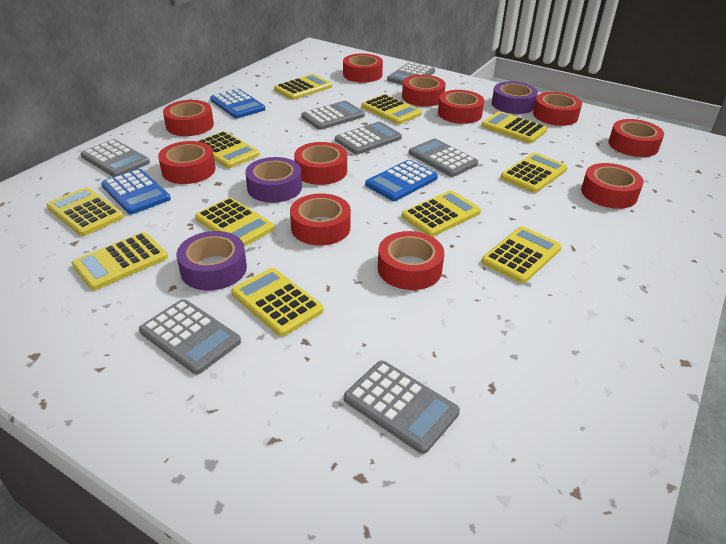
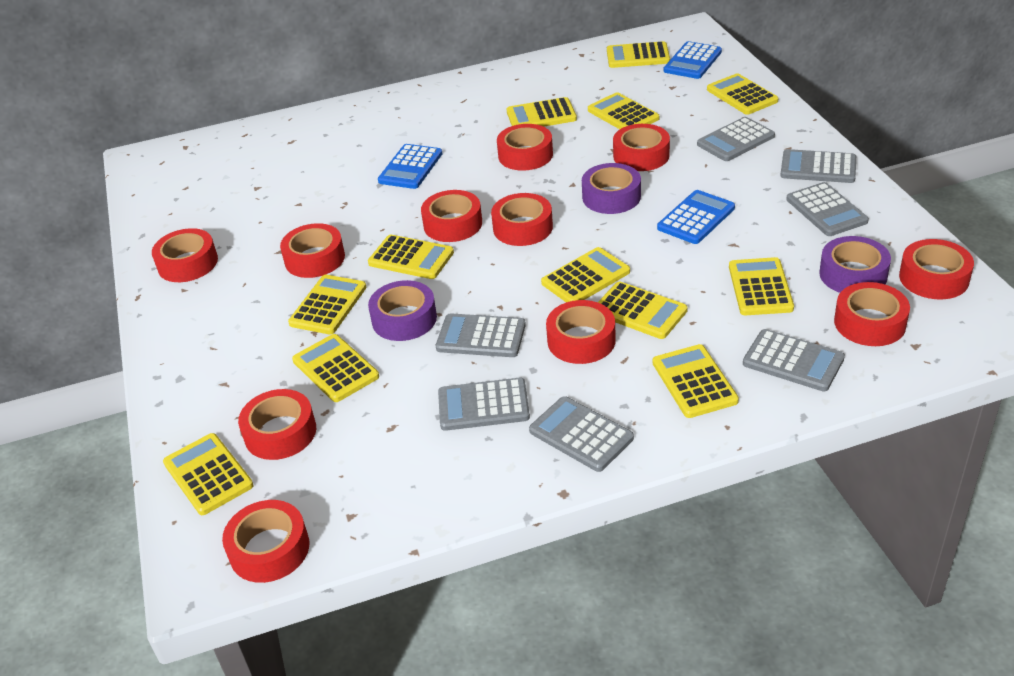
yellow calculator: 11 -> 12

